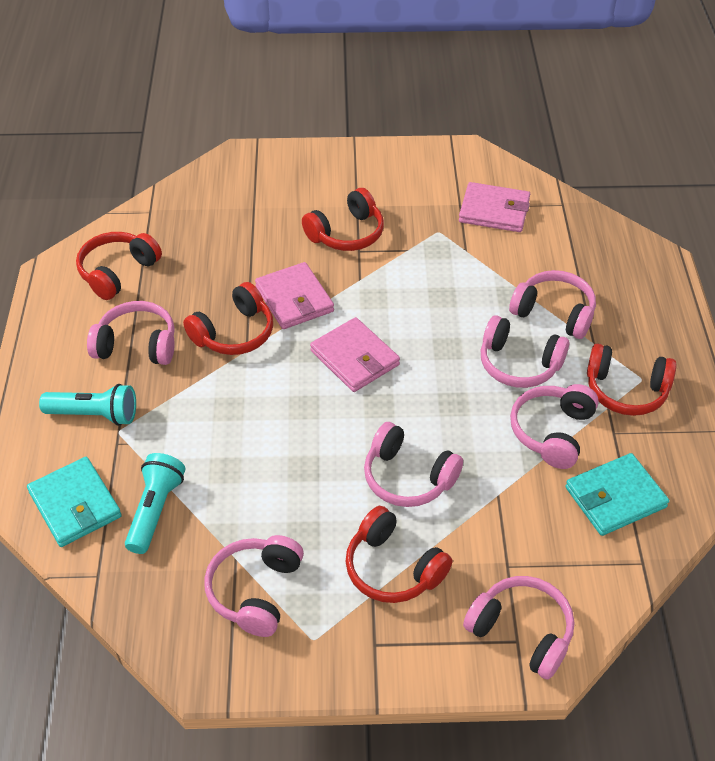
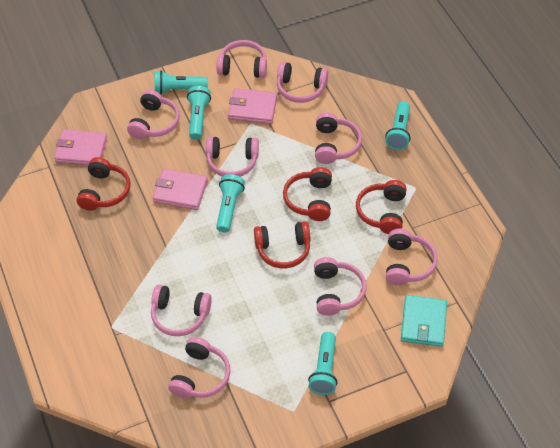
pink headphones: 7 -> 9
red headphones: 5 -> 4
turquoise flashlight: 2 -> 5
turquoise wallet: 2 -> 1

